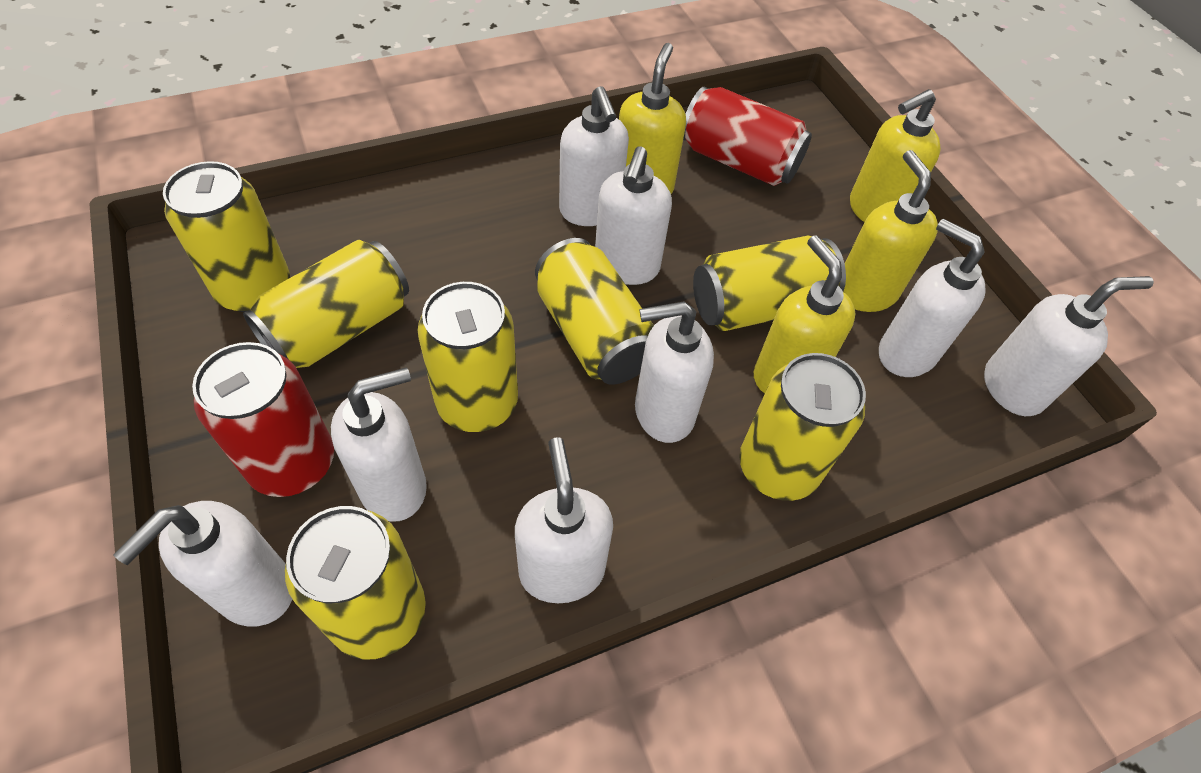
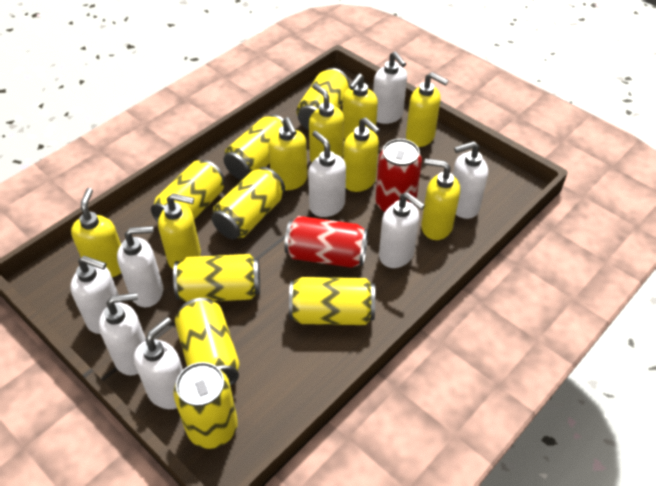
yellow can: 7 -> 8
yellow soap dispenser: 4 -> 8

